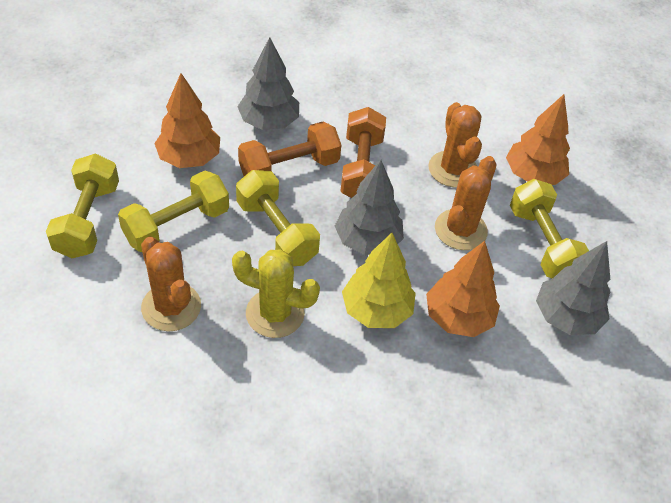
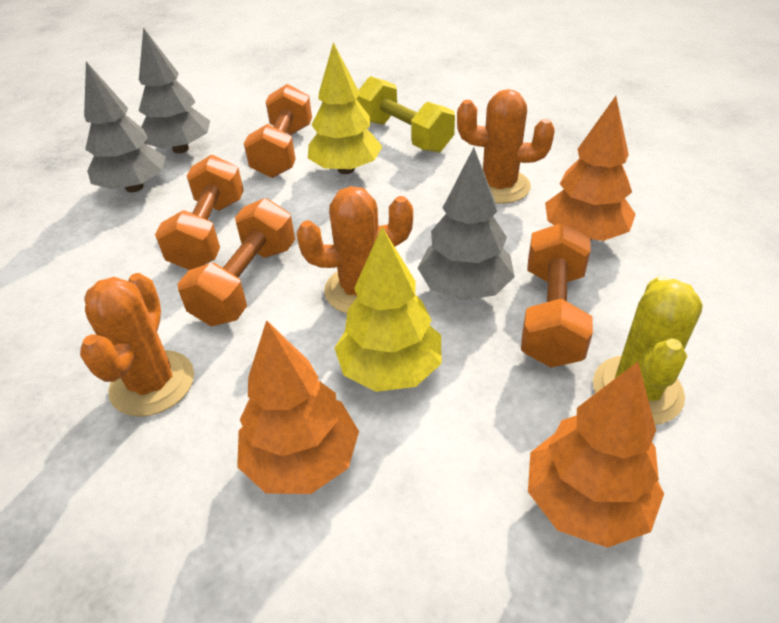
orange dumbbell: 2 -> 4
yellow dumbbell: 4 -> 1
yellow tree: 1 -> 2

